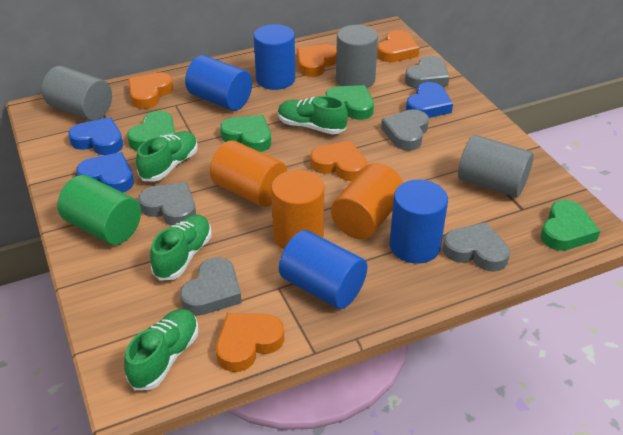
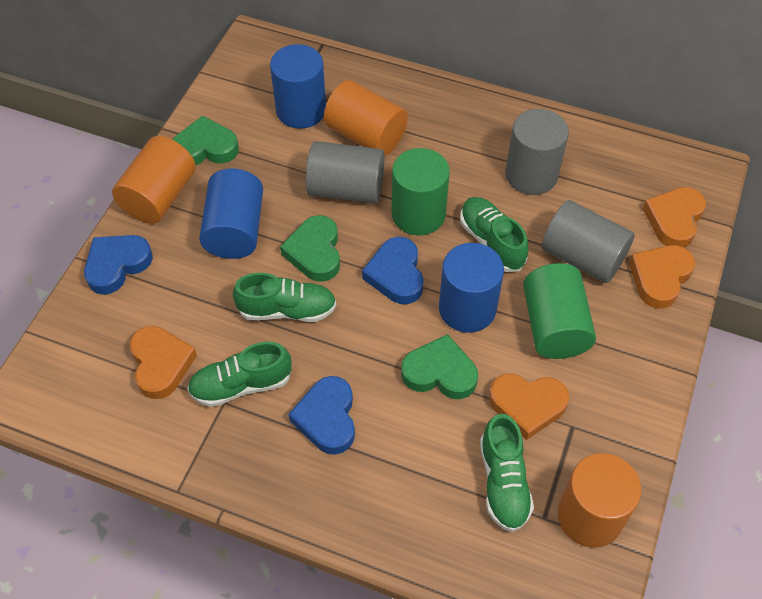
blue cylinder: 4 -> 3
green cylinder: 1 -> 2
green heart: 4 -> 3
grey heart: 5 -> 0
orange heart: 5 -> 4

